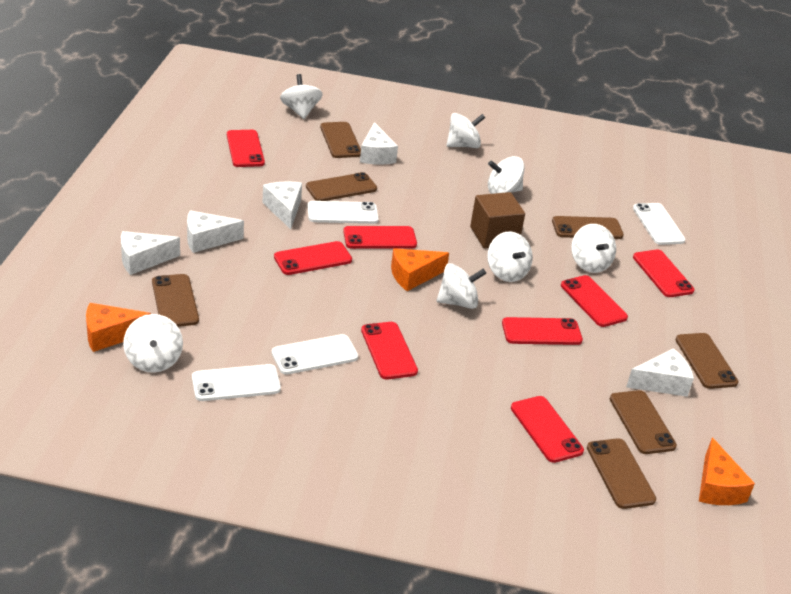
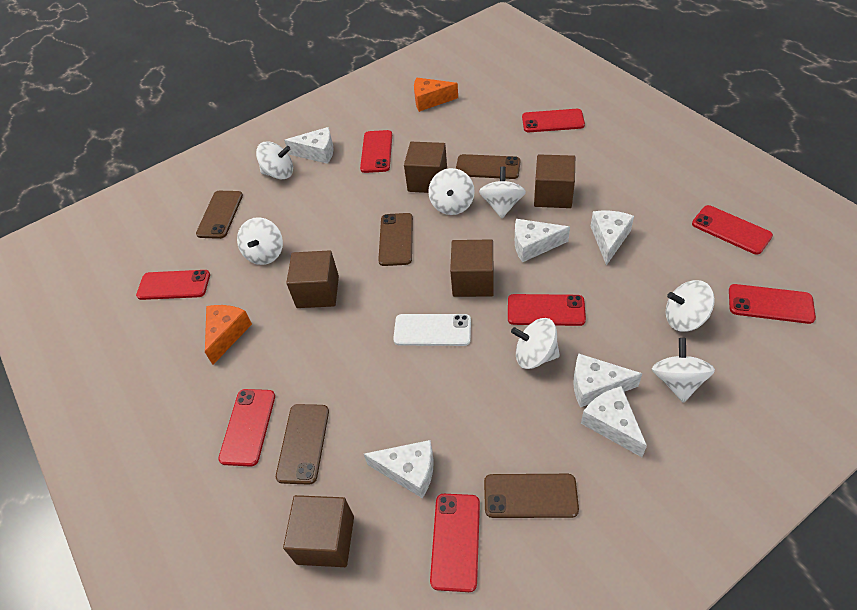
brown cube: 1 -> 5
brown phone: 7 -> 5
orange cheese: 3 -> 2
white cheese: 5 -> 6
white phone: 4 -> 1

